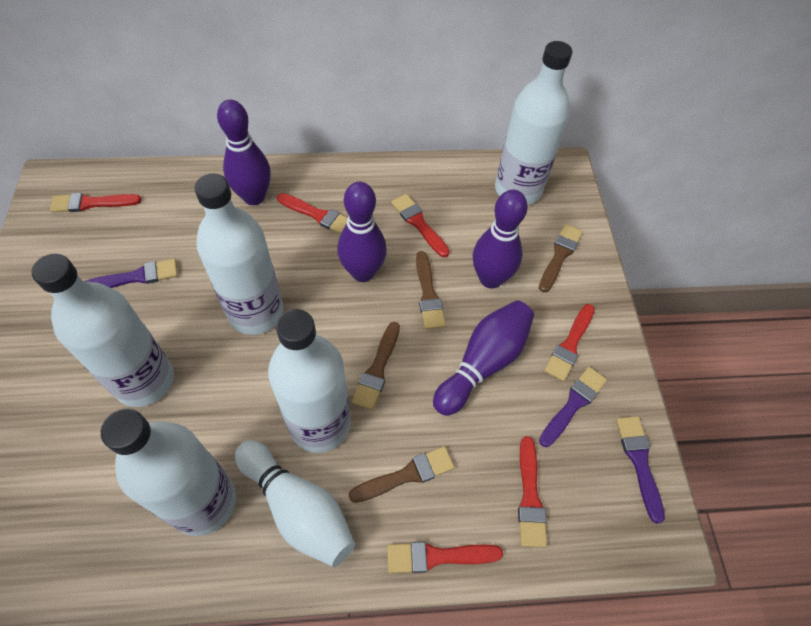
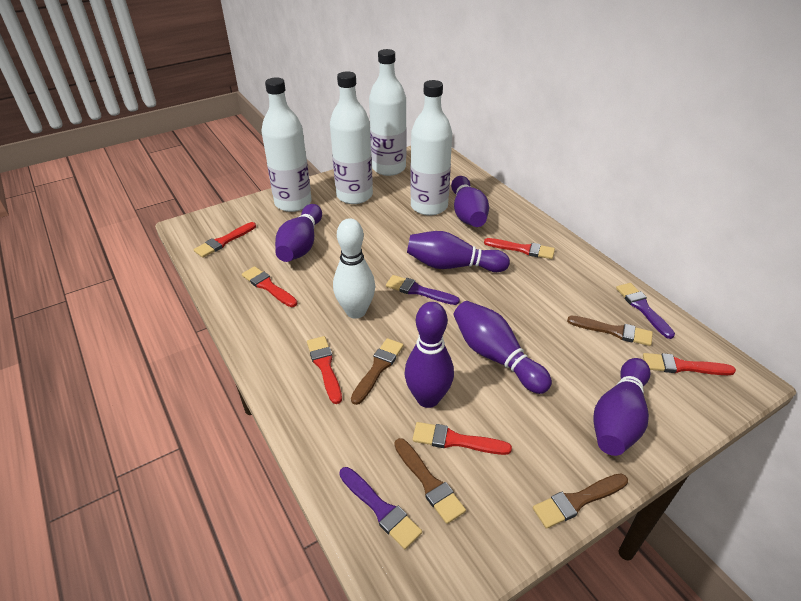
purple bowling pin: 4 -> 6
white bottle: 5 -> 4

